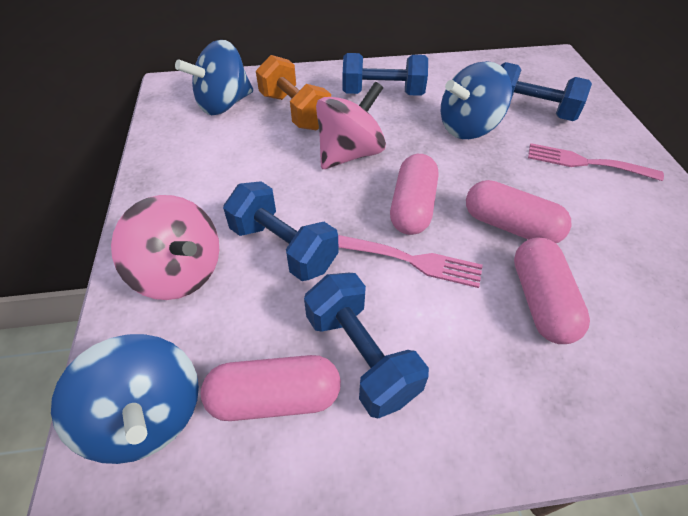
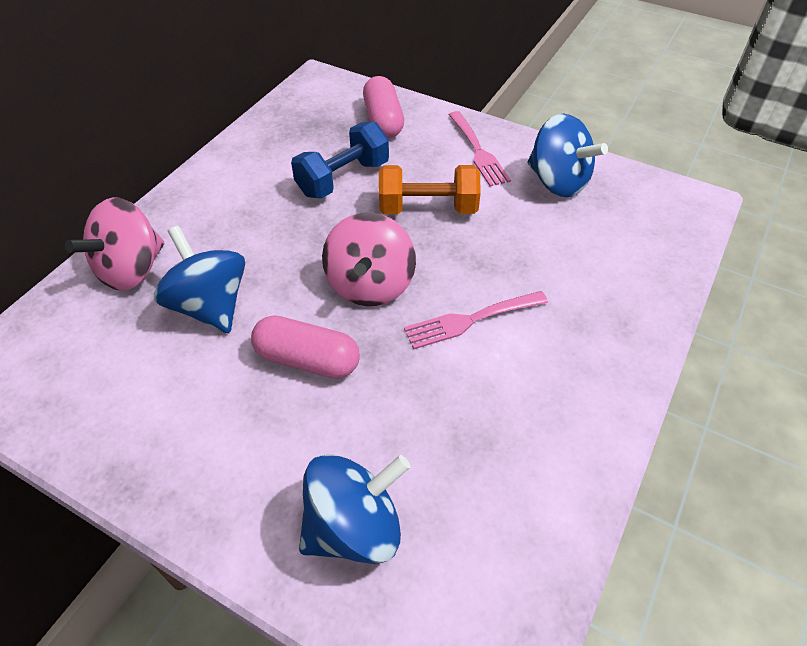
blue dumbbell: 4 -> 1
pink capsule: 4 -> 2

